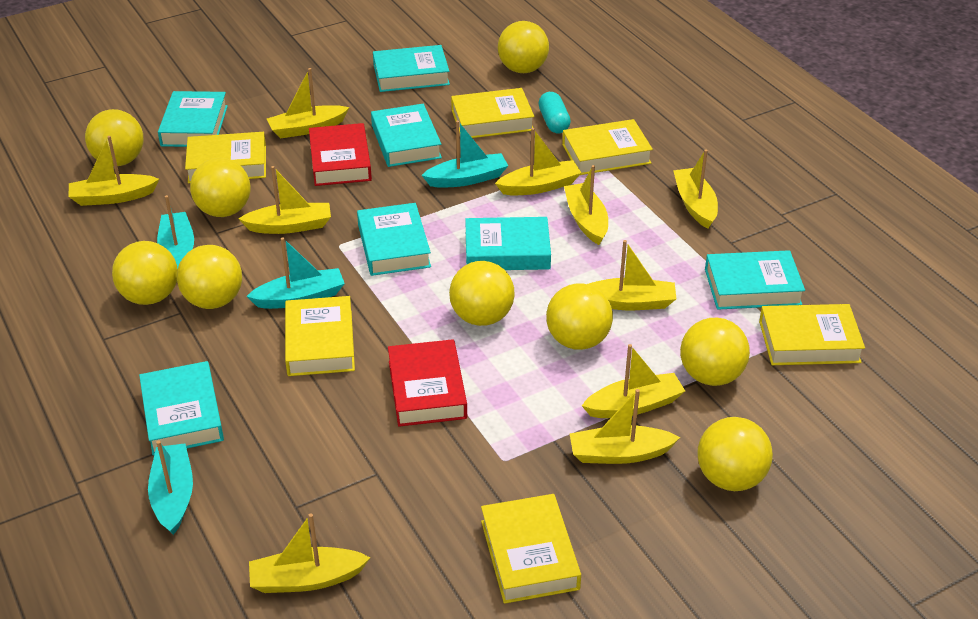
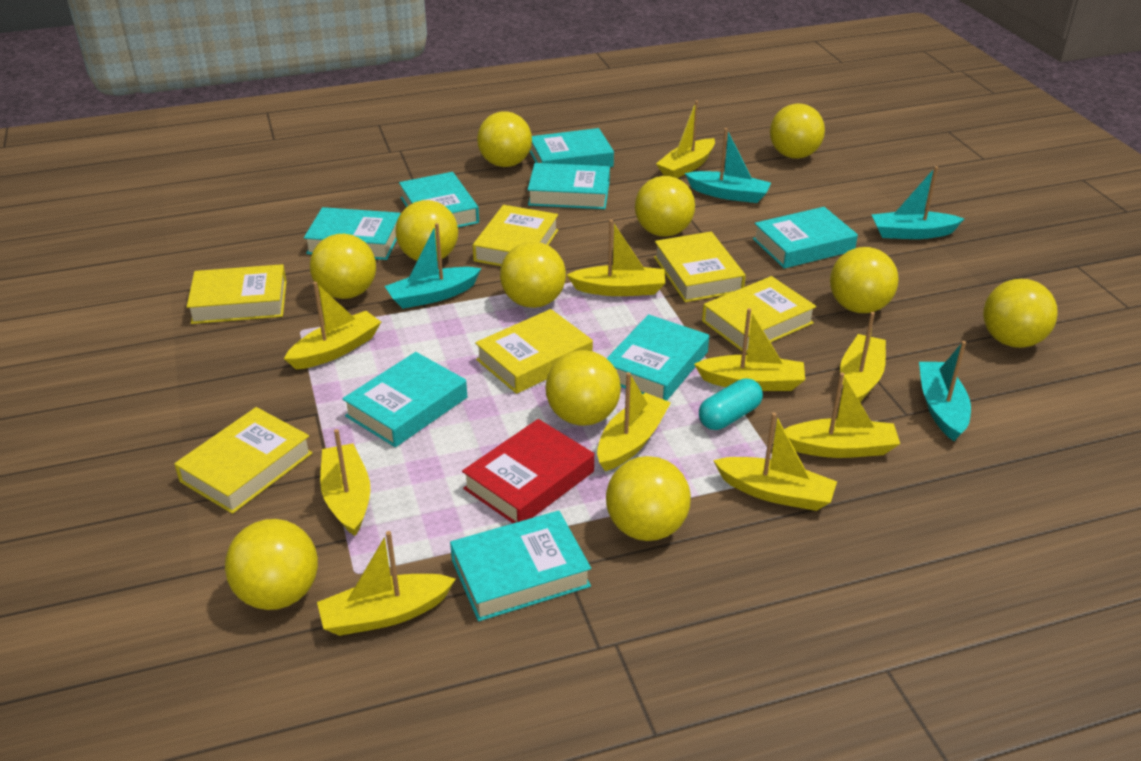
red book: 2 -> 1
turquoise book: 7 -> 8
yellow ball: 9 -> 11

